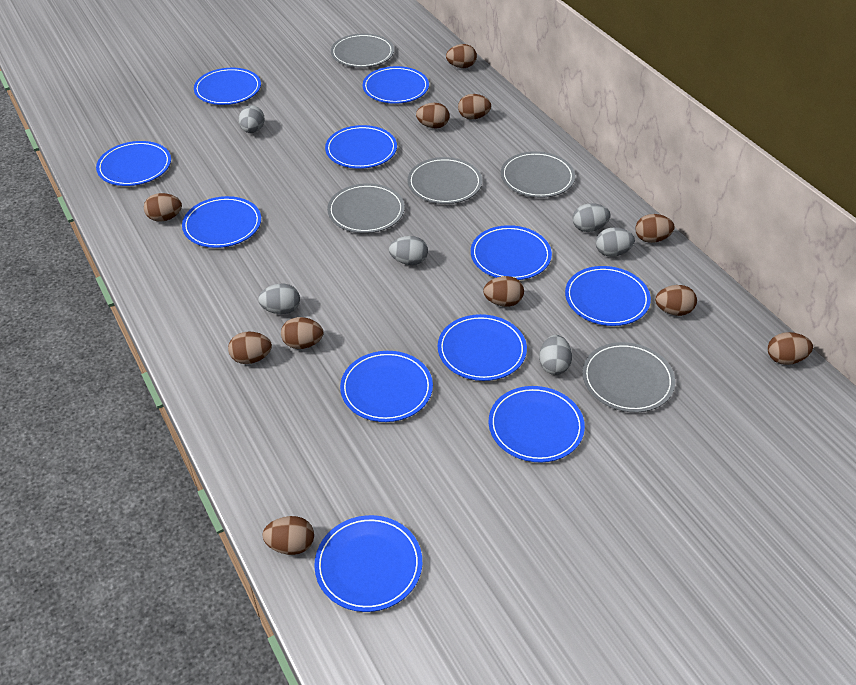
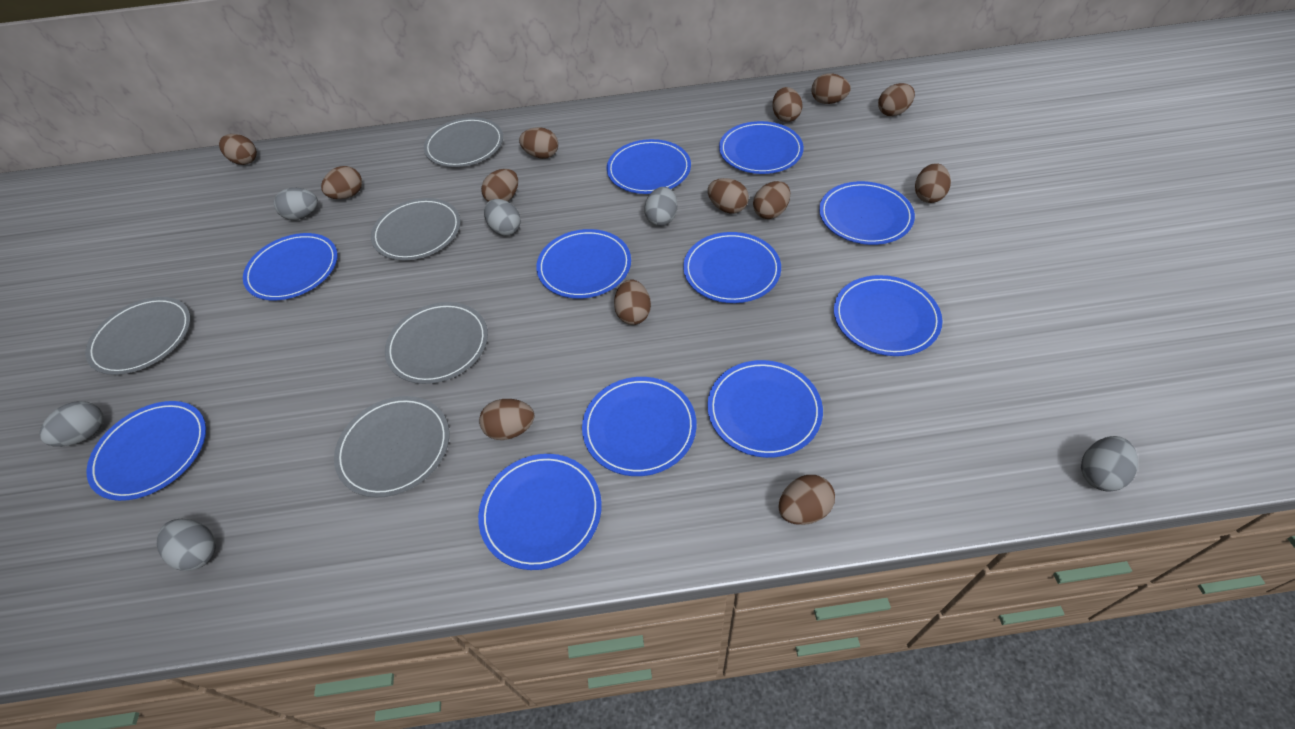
brown egg: 11 -> 13

